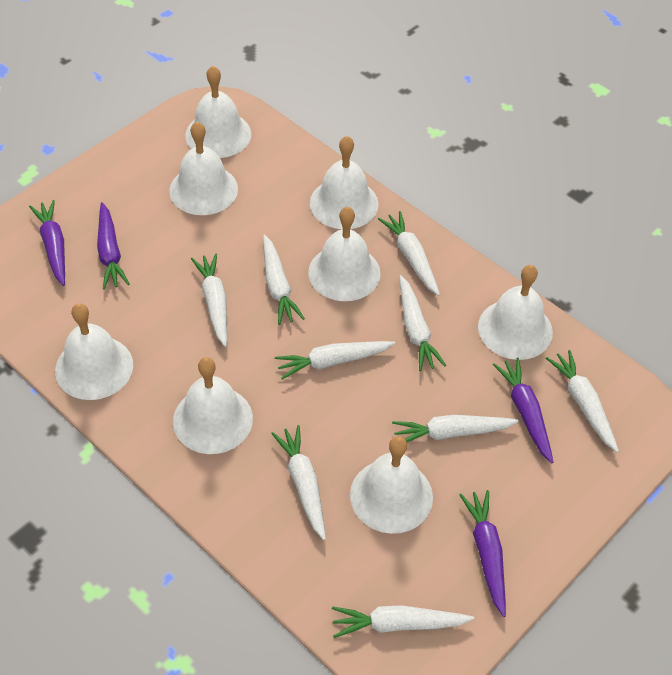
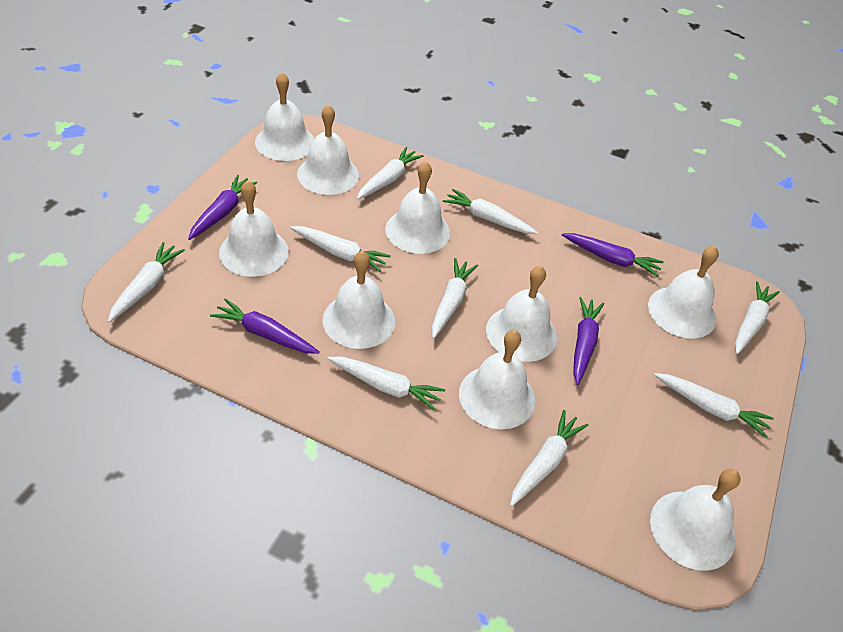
white bell: 8 -> 9

